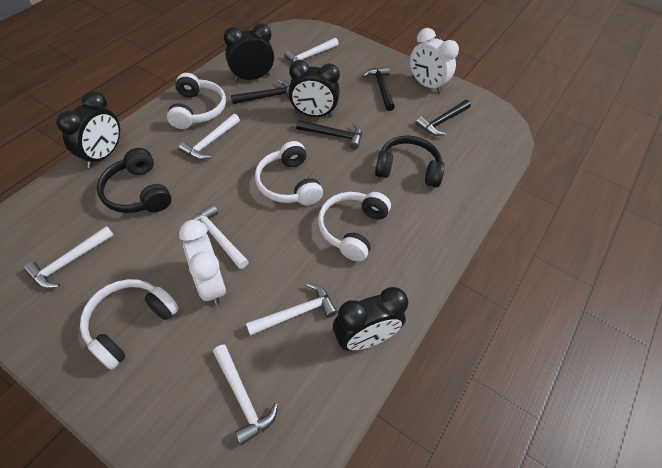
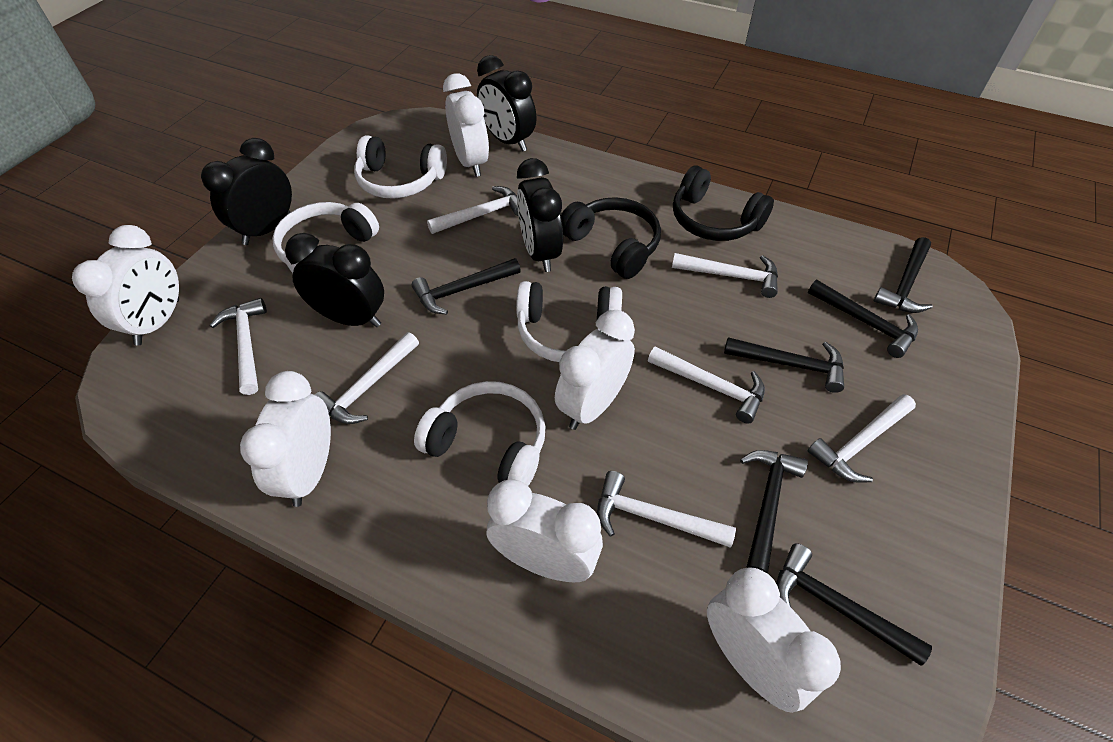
black hammer: 4 -> 6
white clock: 2 -> 6
white hammer: 6 -> 7

